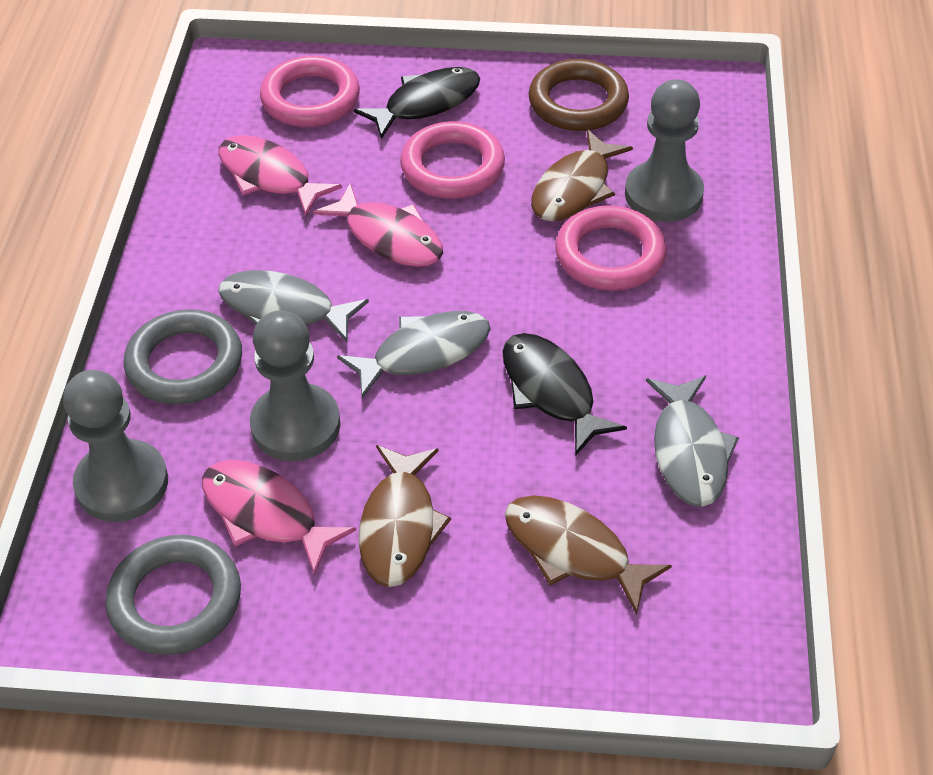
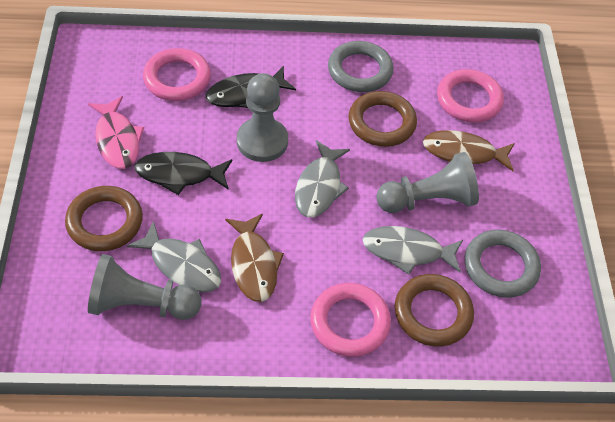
brown fish: 3 -> 2
brown ring: 1 -> 3
pink fish: 3 -> 1

